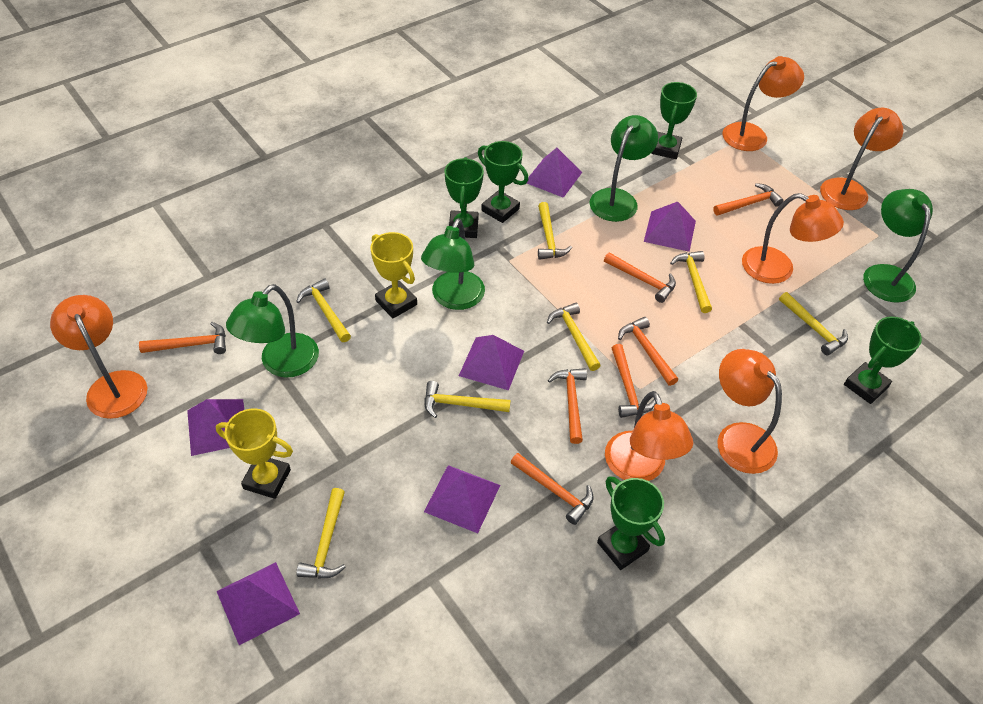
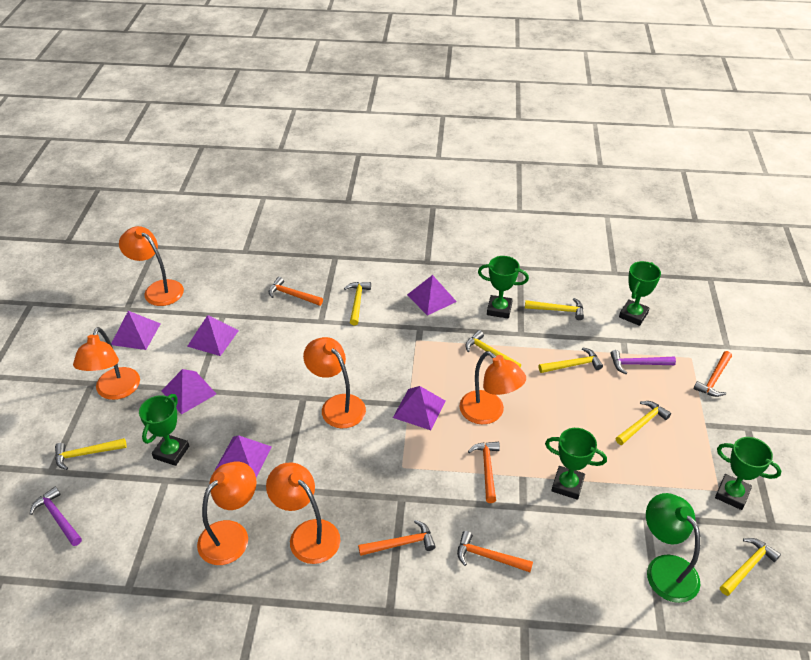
green lamp: 4 -> 1
orange hammer: 7 -> 5
purple hammer: 0 -> 2
yellow trophy: 2 -> 0

